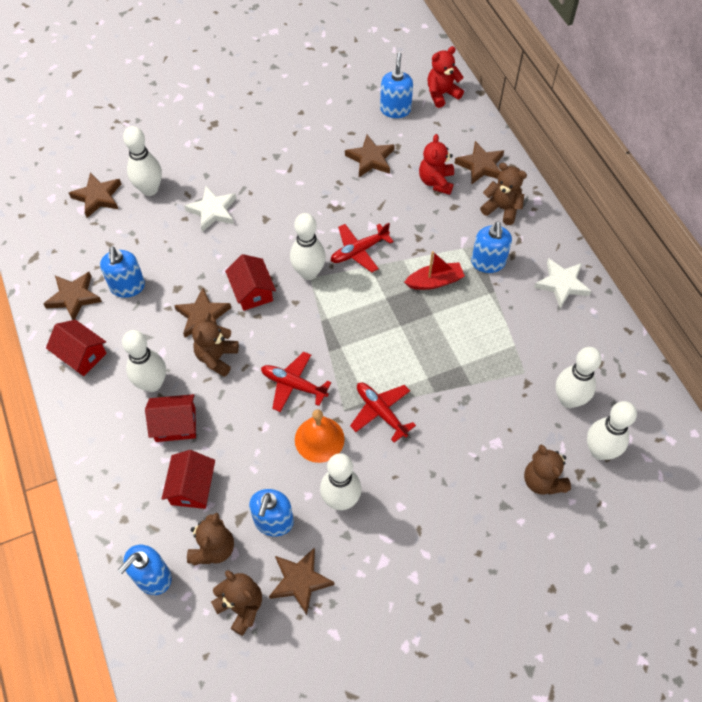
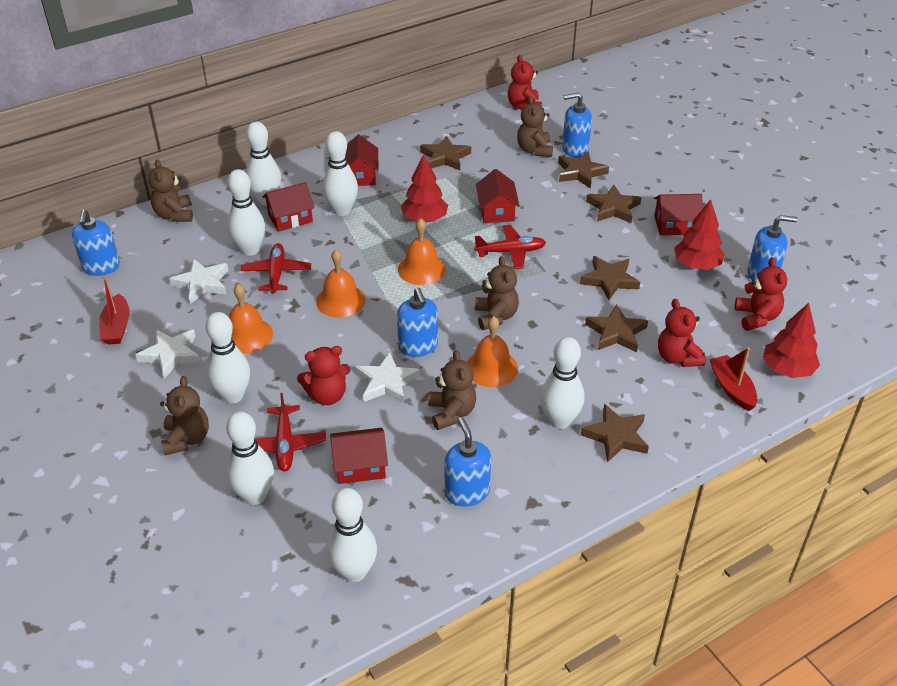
orange bell: 1 -> 4
red boat: 1 -> 2
red house: 4 -> 5
red teddy bear: 2 -> 4
red tree: 0 -> 3
white bowling pin: 6 -> 7
white star: 2 -> 3

